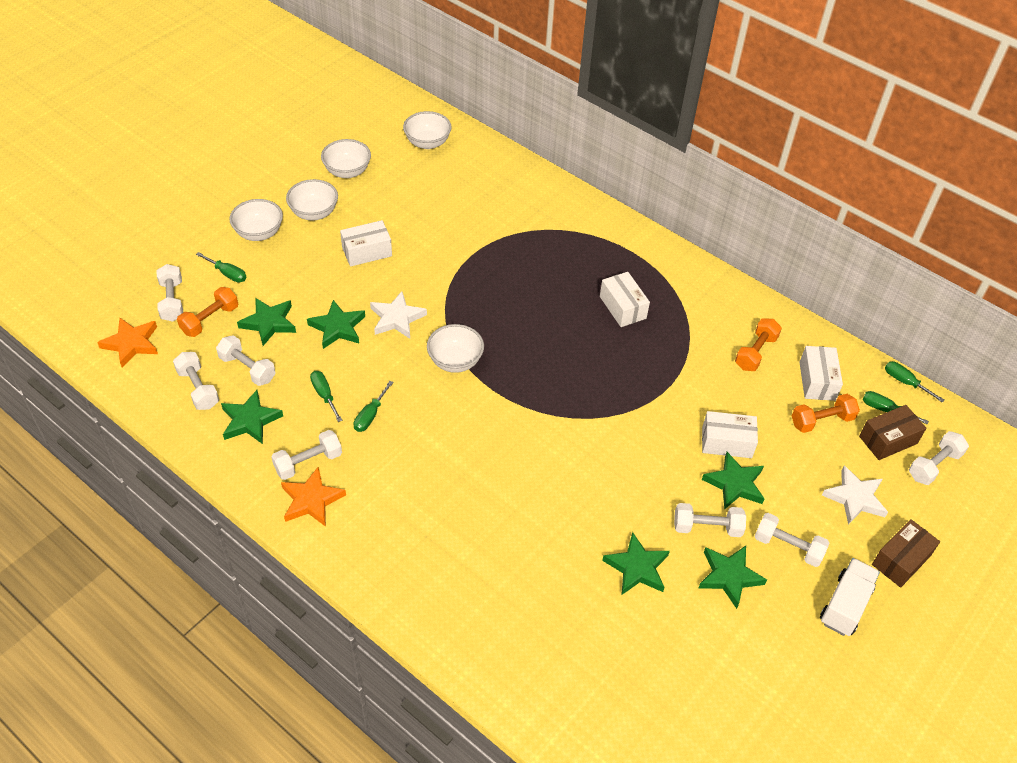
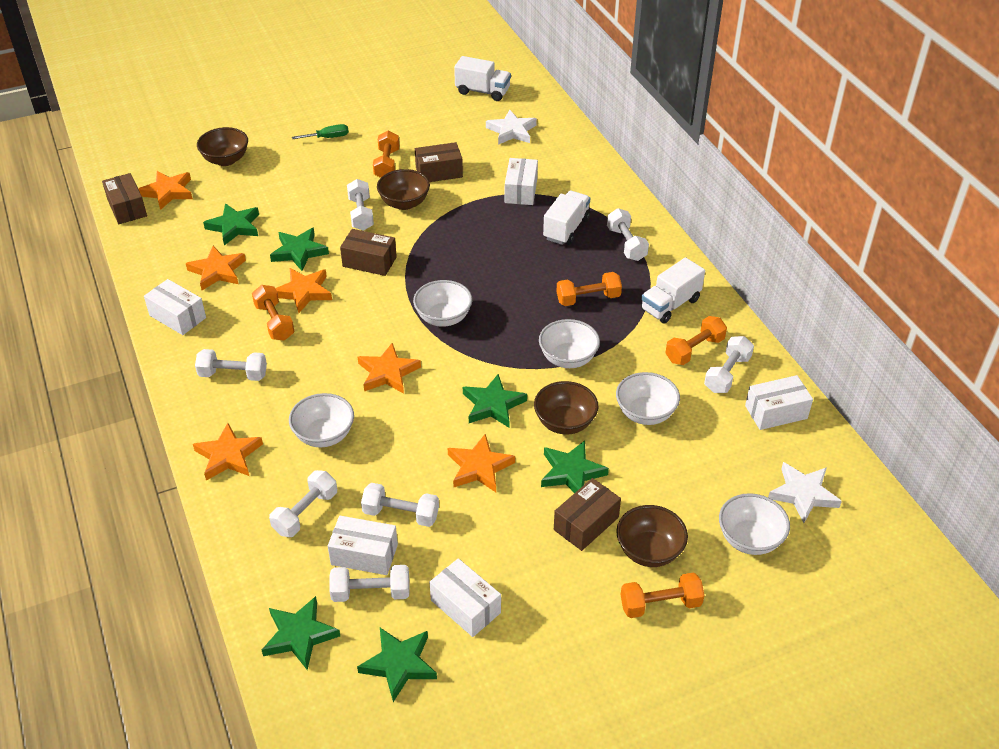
brown bowl: 0 -> 4
brown box: 2 -> 4
green screwdriver: 5 -> 1
orange dumbbell: 3 -> 5
orange star: 2 -> 6
white box: 4 -> 5
white truck: 1 -> 3

